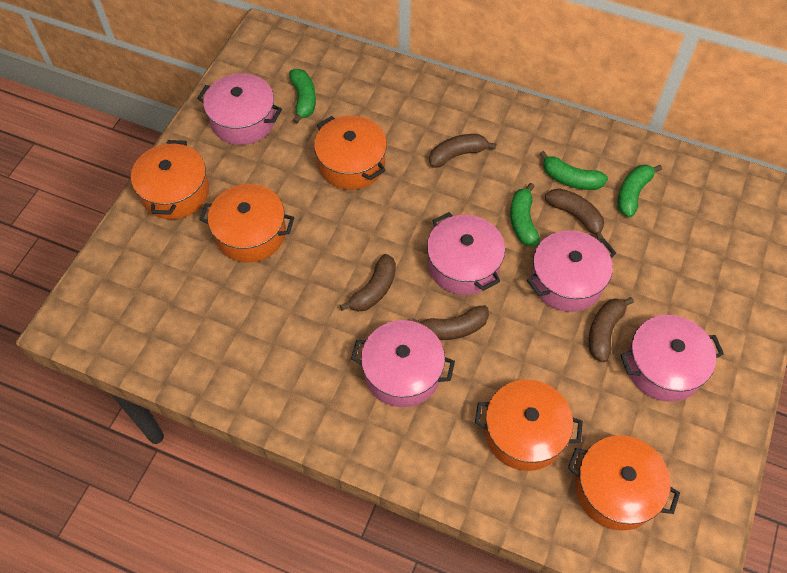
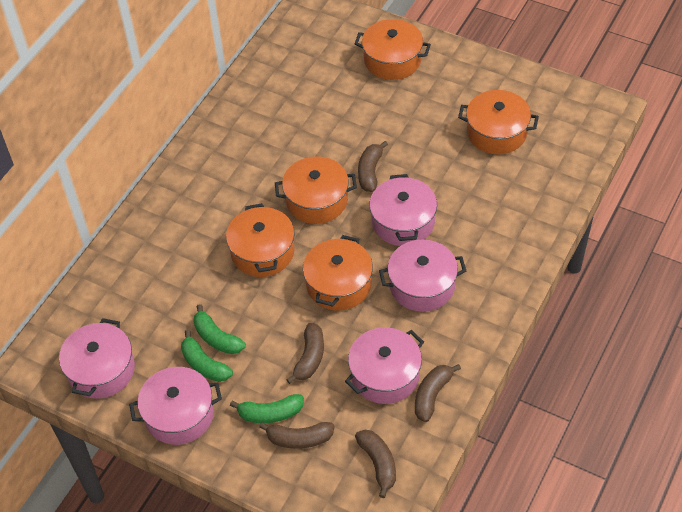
green banana: 4 -> 3

